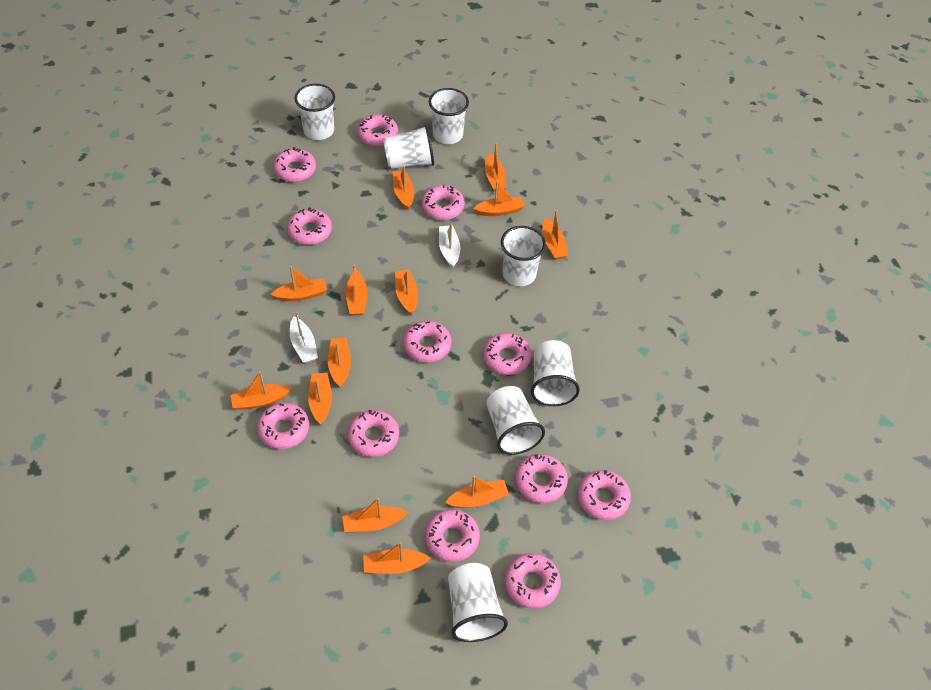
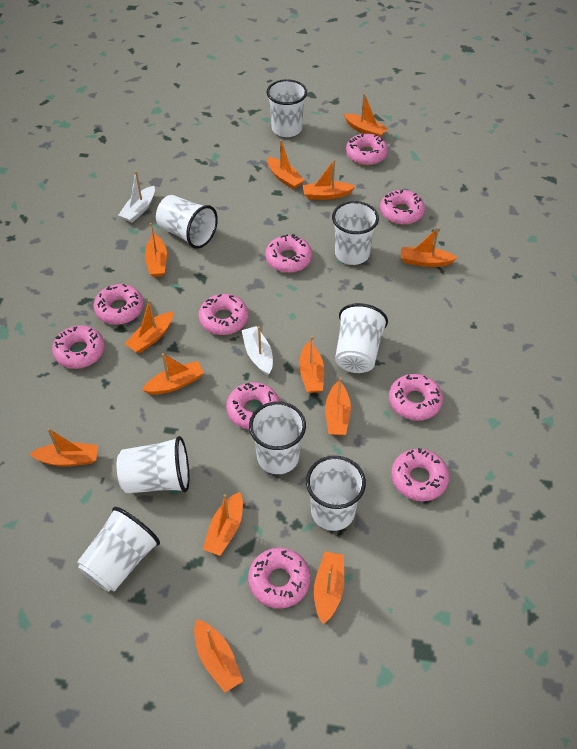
pink donut: 12 -> 10
white cup: 7 -> 8

